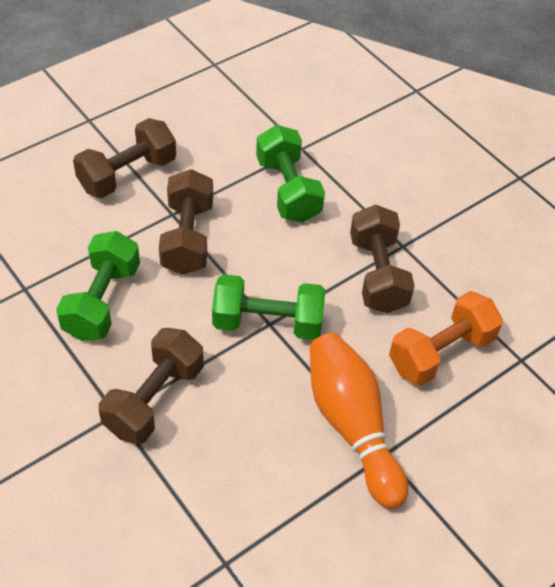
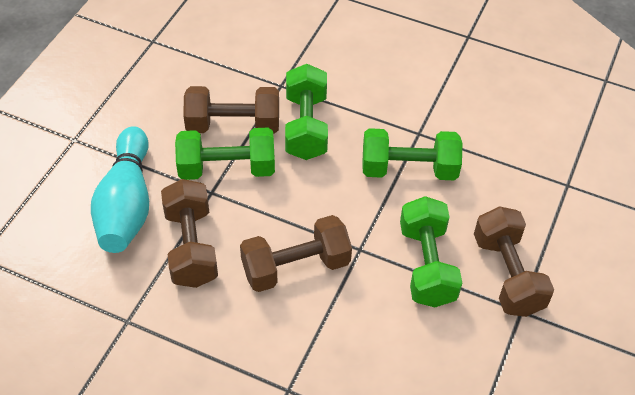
green dumbbell: 3 -> 4
orange bowling pin: 1 -> 0
orange dumbbell: 1 -> 0
turquoise bowling pin: 0 -> 1

